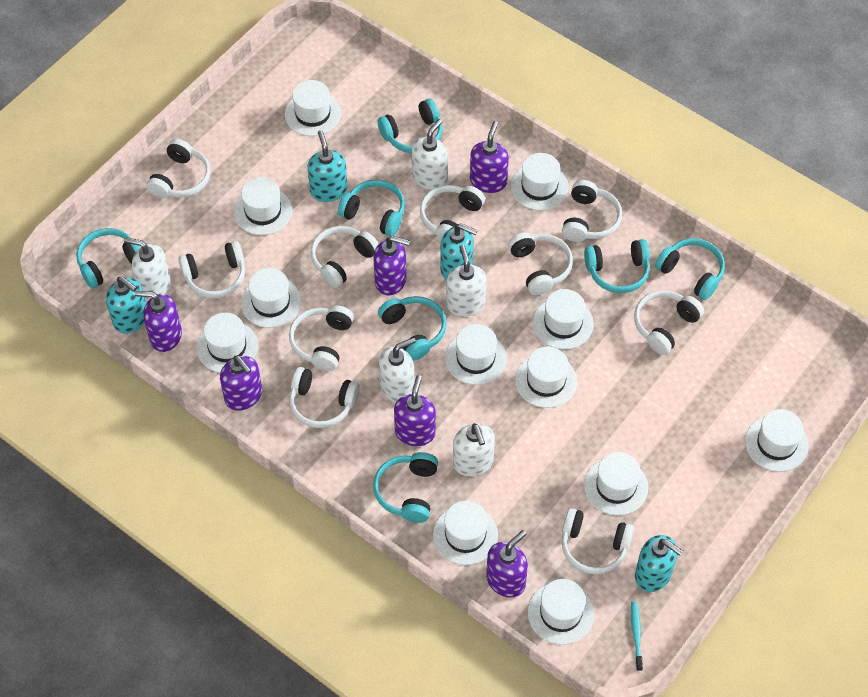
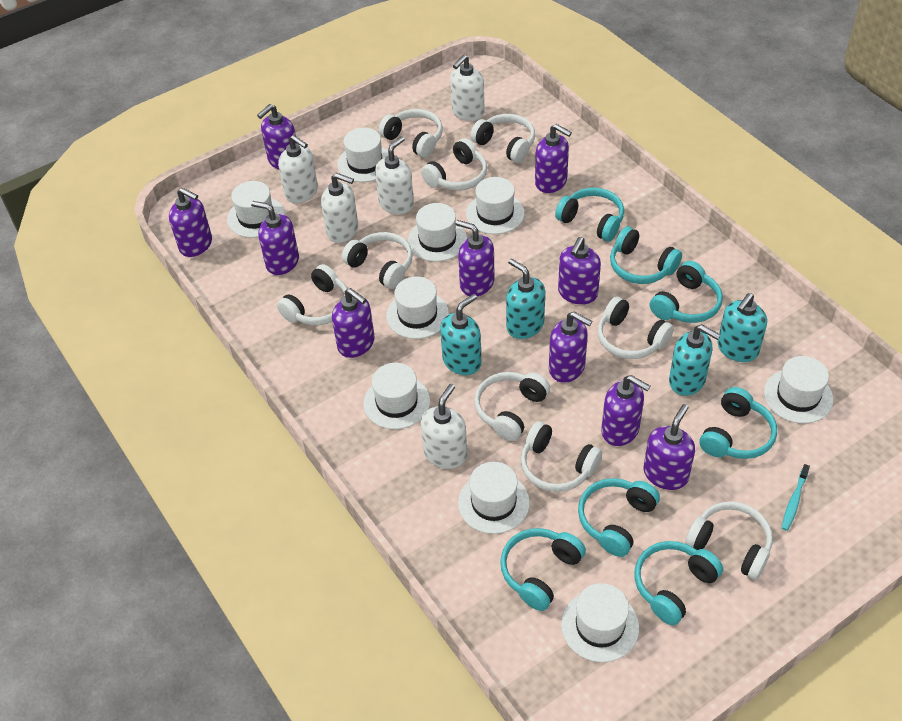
purple soap dispenser: 6 -> 10
white hat: 12 -> 9
white headphones: 10 -> 9

